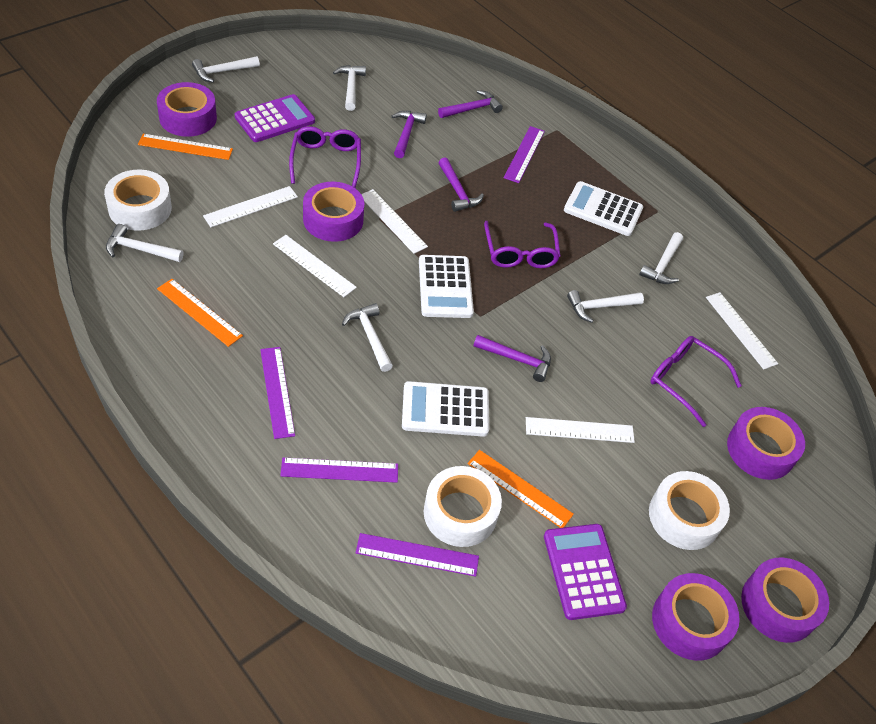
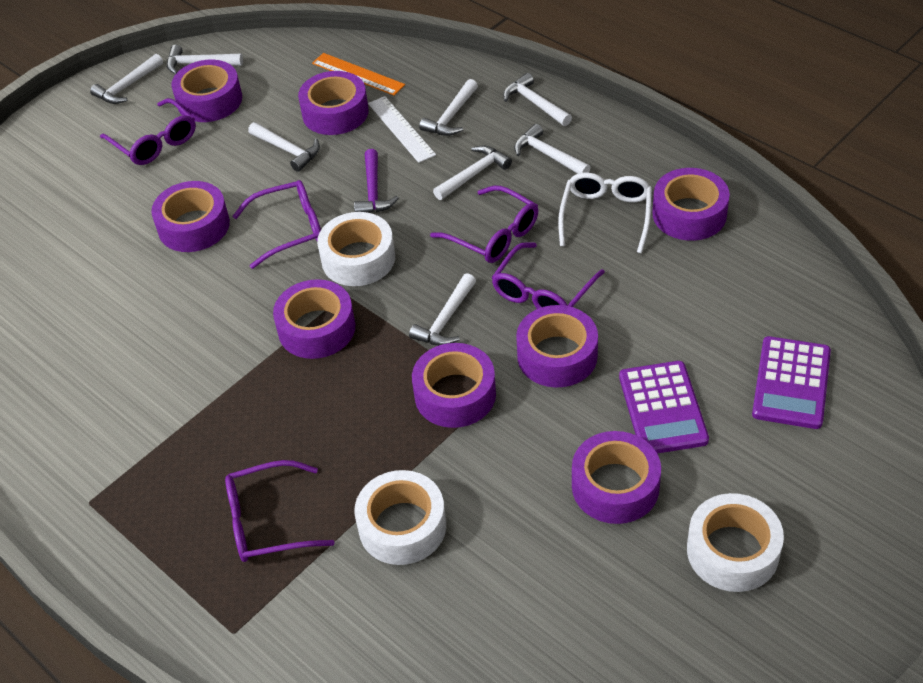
orange ruler: 3 -> 1
purple glasses: 3 -> 5
purple hammer: 4 -> 1
purple ruler: 4 -> 0
purple tape: 5 -> 8
white calculator: 3 -> 0
white glasses: 0 -> 1
white hammer: 6 -> 8
white ruler: 5 -> 1

